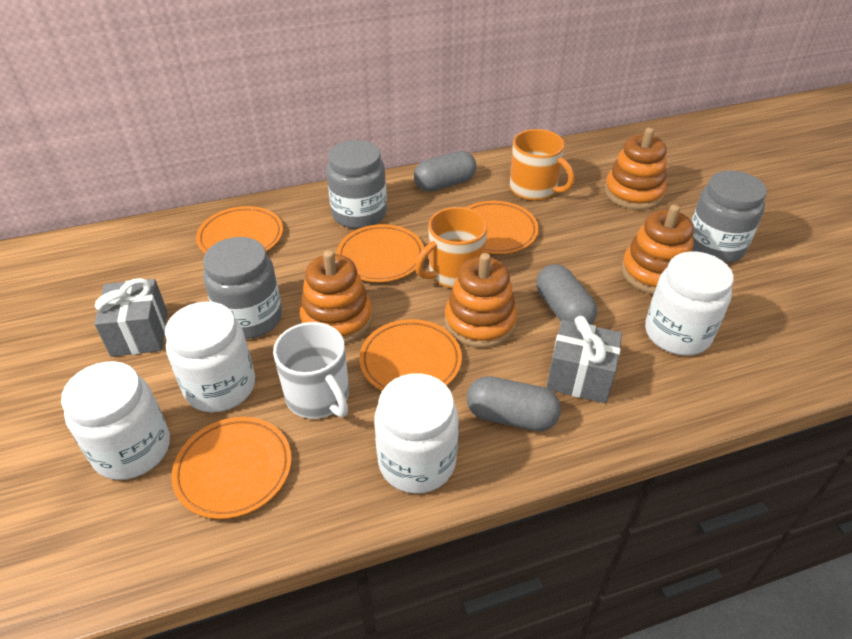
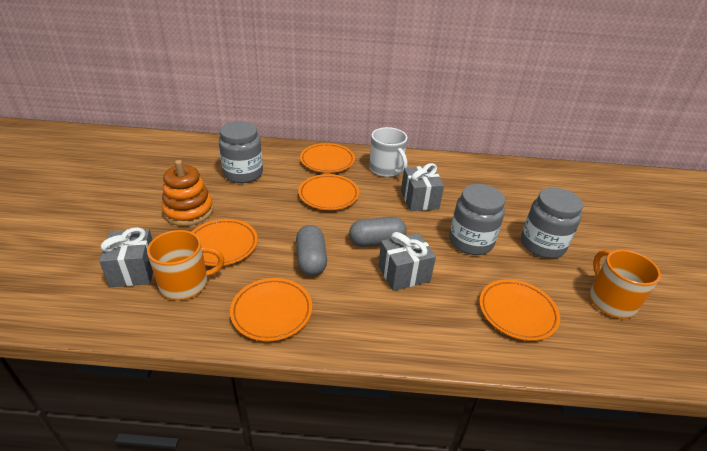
grey capsule: 3 -> 2
grey gift: 2 -> 3
orange stacking toy: 4 -> 1
white jar: 4 -> 0

